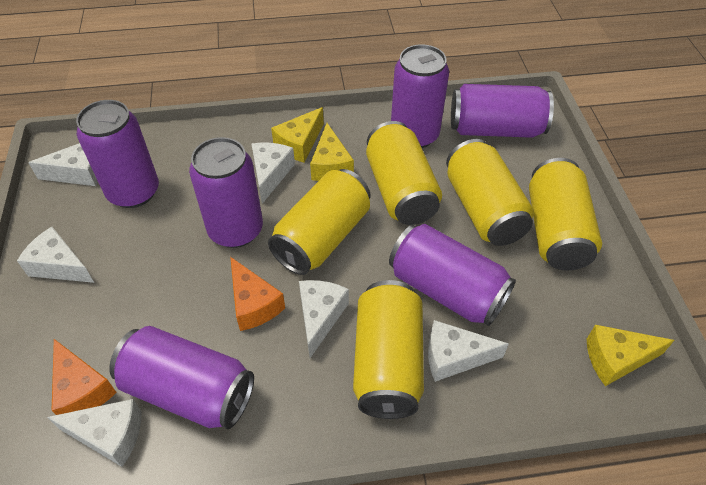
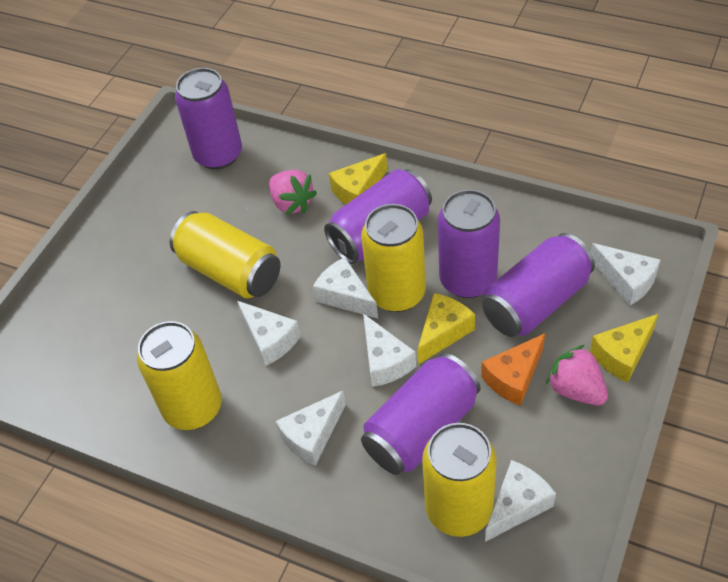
orange cheese: 2 -> 1
pink strawberry: 0 -> 2
purple can: 6 -> 5
yellow can: 5 -> 4

